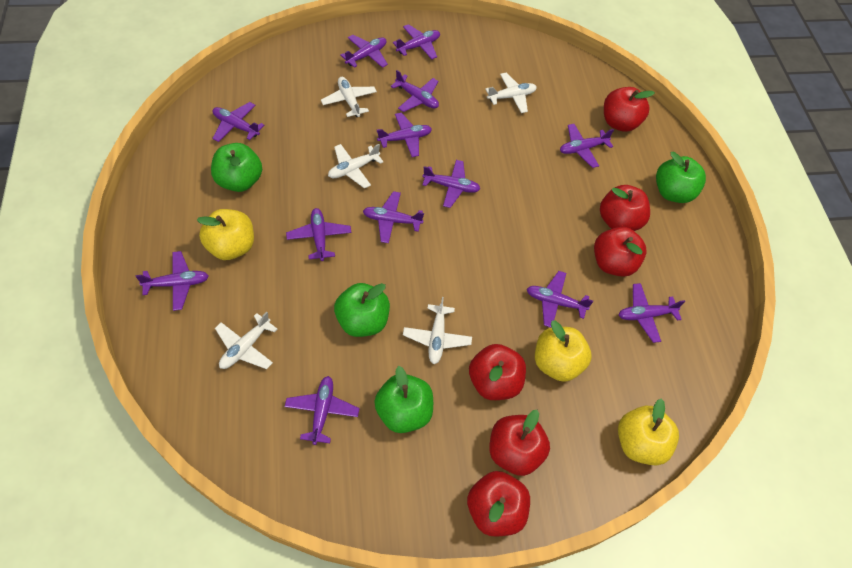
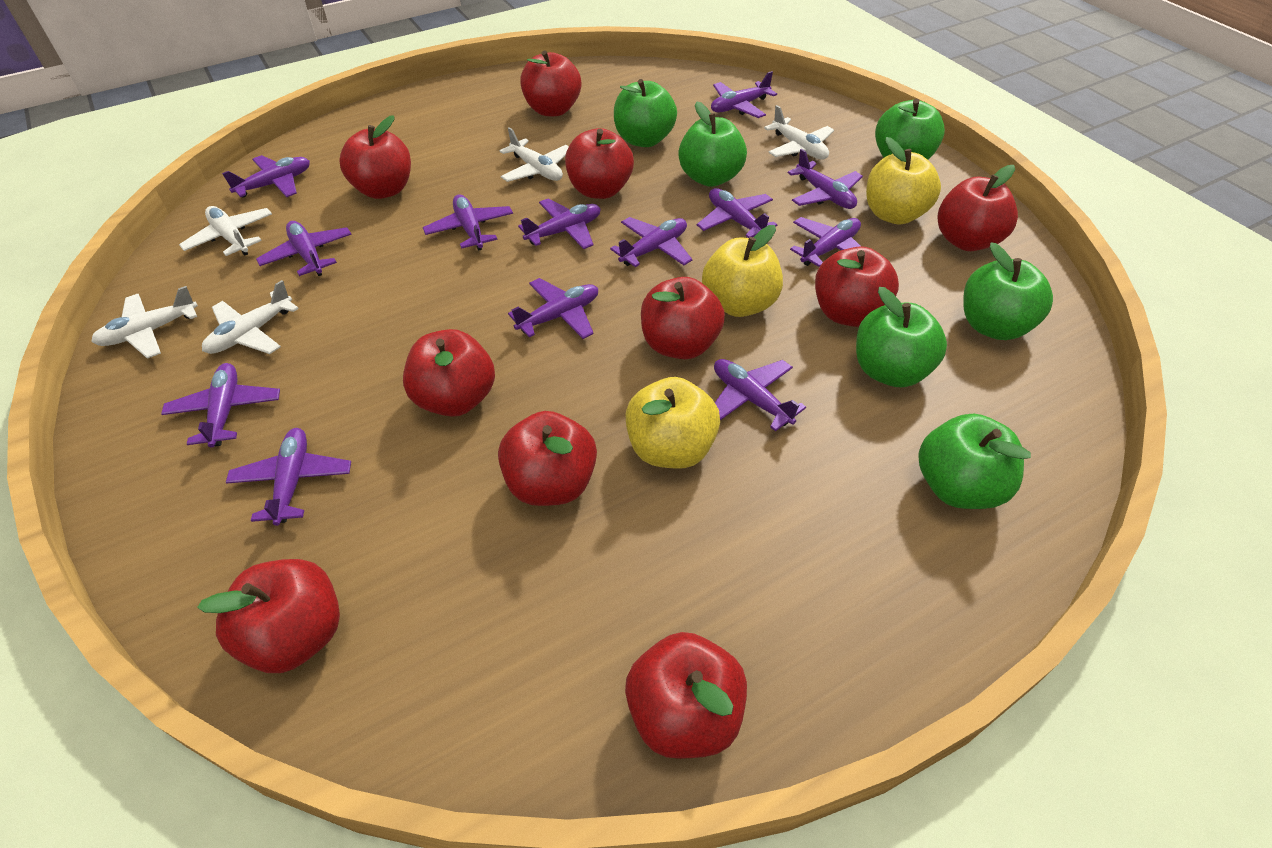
green apple: 4 -> 6
red apple: 6 -> 10

